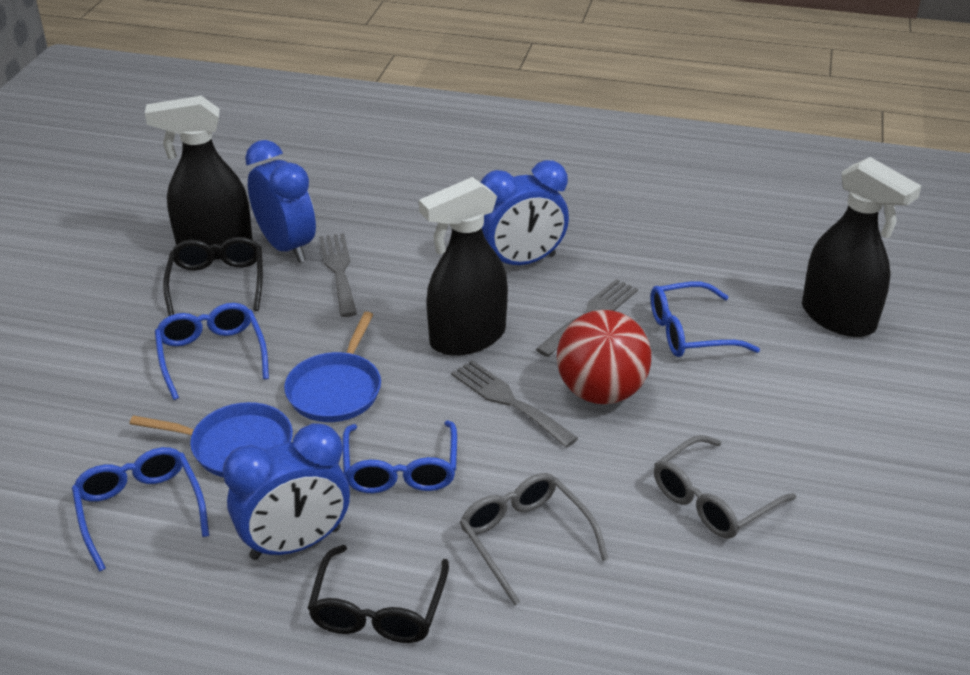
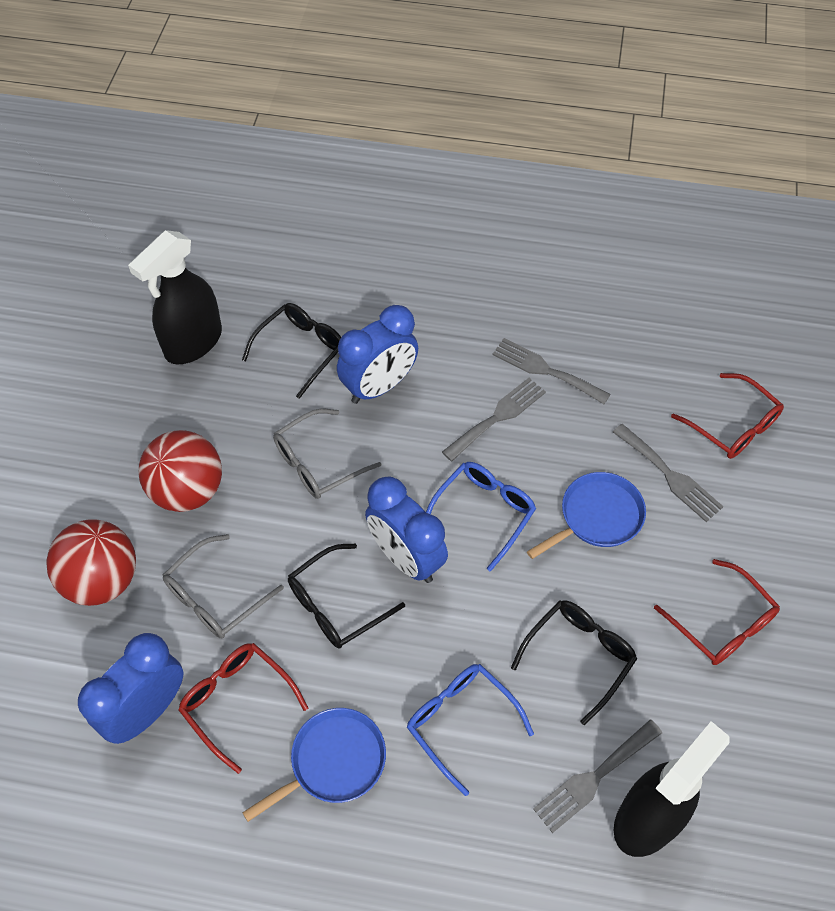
black glasses: 2 -> 3
black spray bottle: 3 -> 2
blue glasses: 4 -> 2
grey fork: 3 -> 4
red ball: 1 -> 2
red glasses: 0 -> 3

